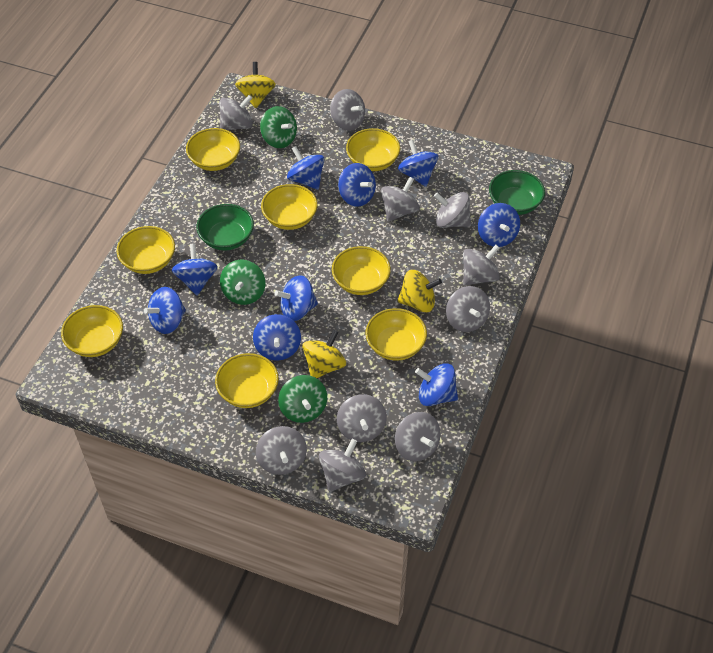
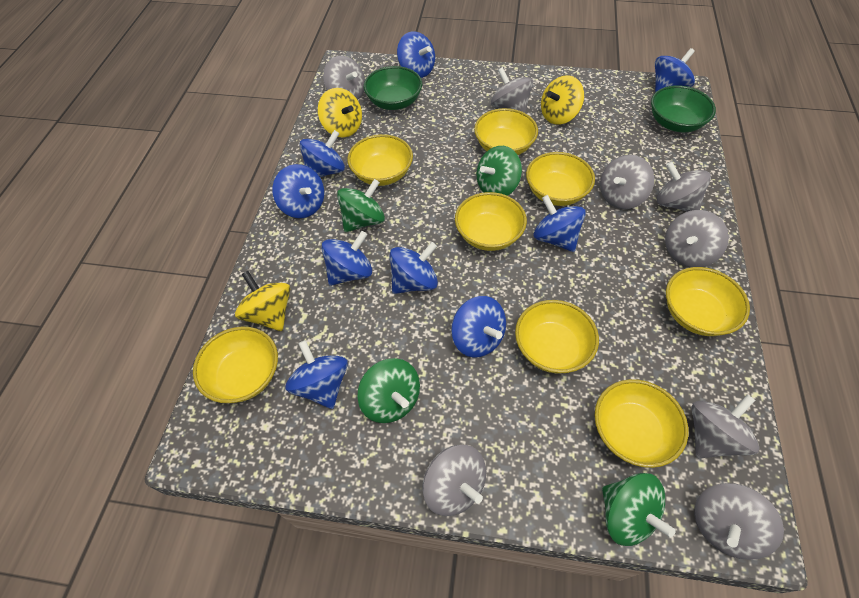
green spinning top: 3 -> 4
grey spinning top: 10 -> 8

